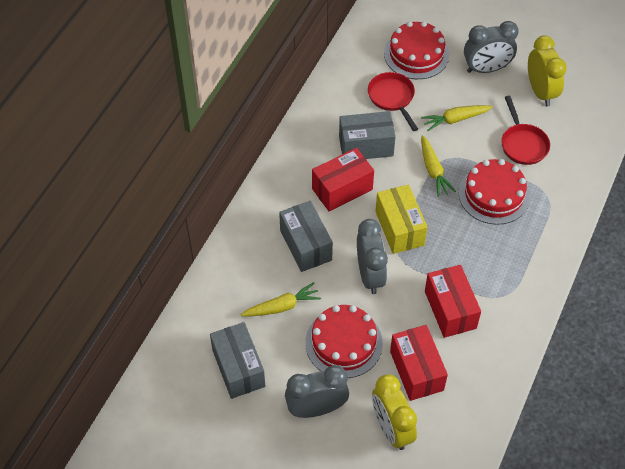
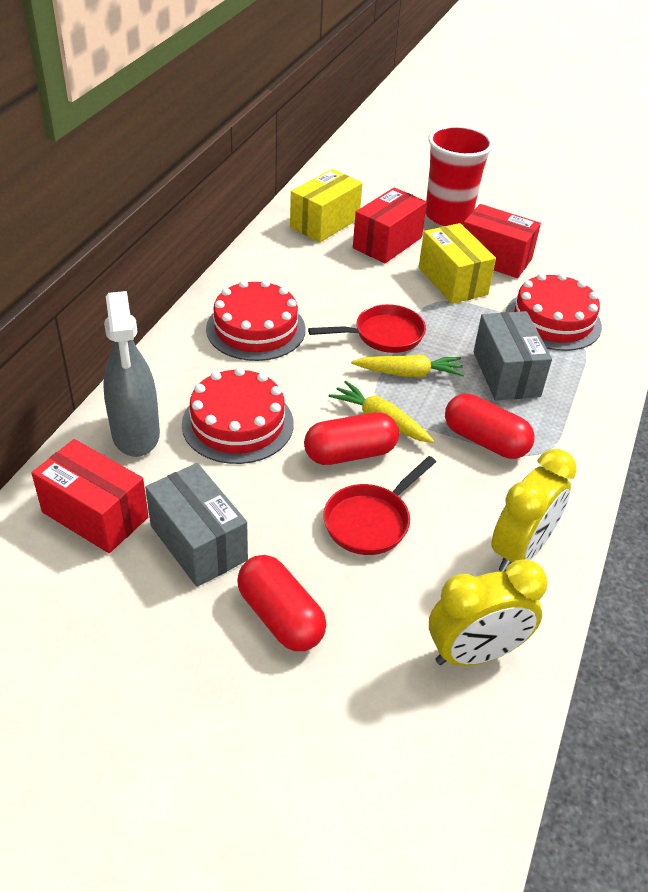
grey box: 3 -> 2
grey clock: 3 -> 0
grey spray bottle: 0 -> 1
red capsule: 0 -> 3
red cup: 0 -> 1
yellow box: 1 -> 2
yellow carrot: 3 -> 2

